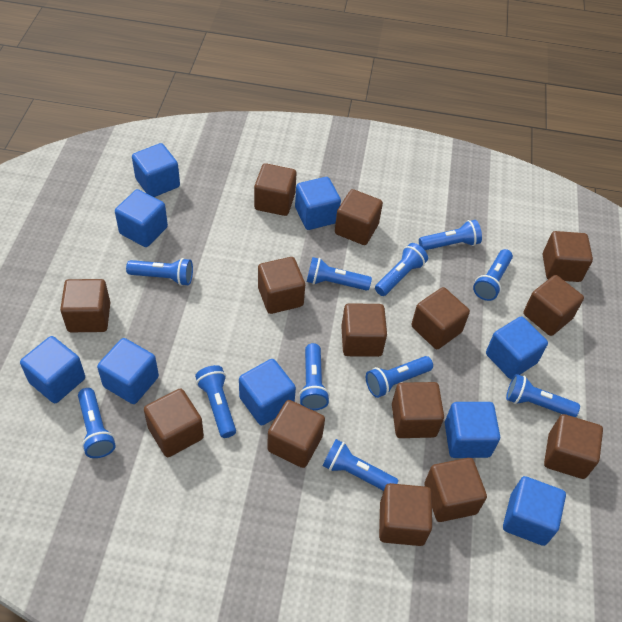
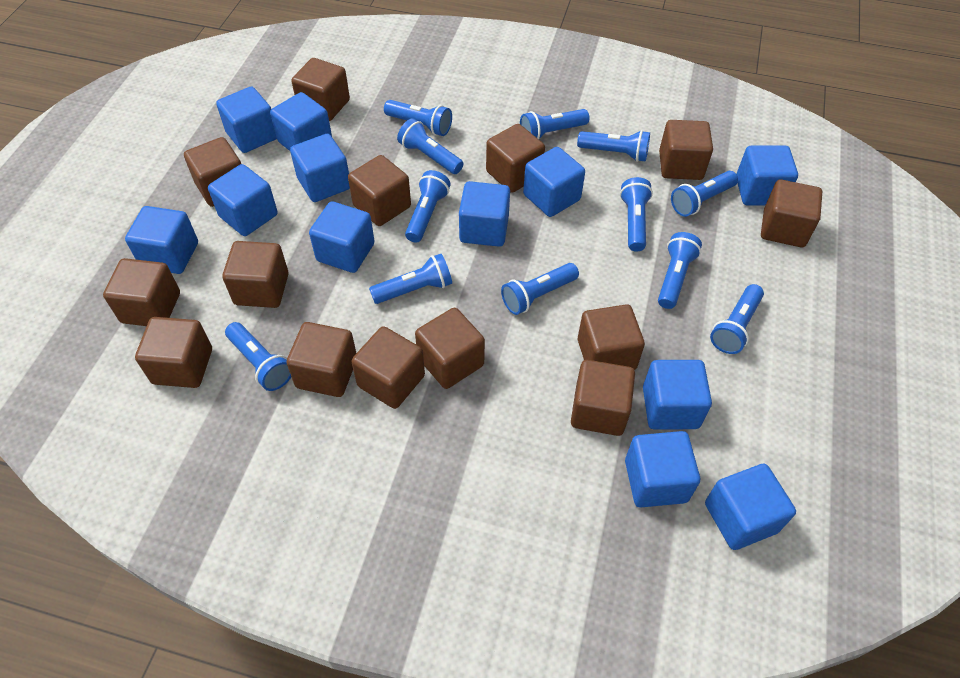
blue cube: 9 -> 12
blue flashlight: 11 -> 12

